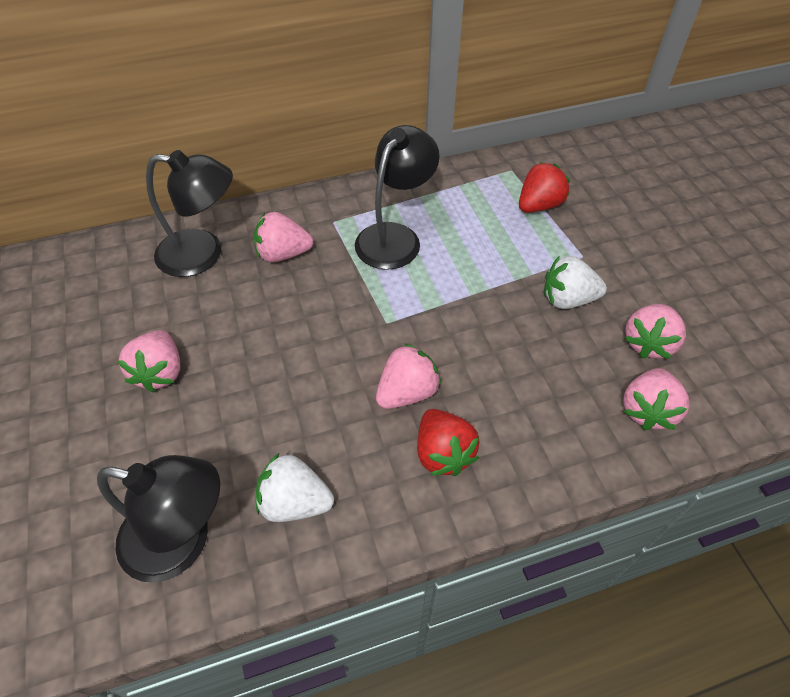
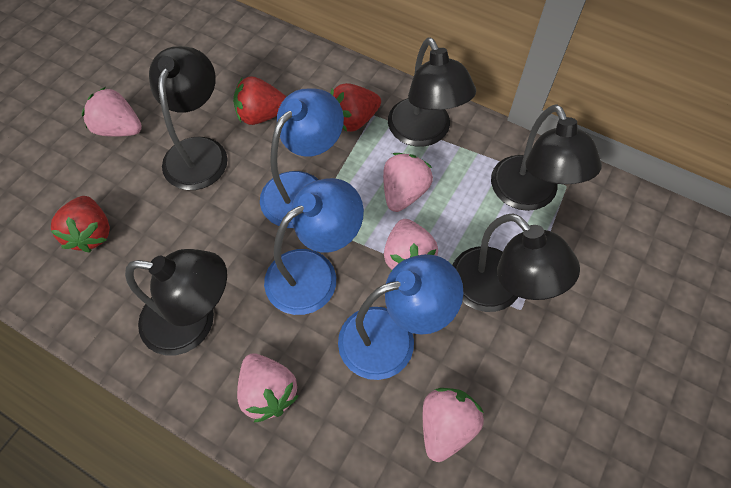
black lamp: 3 -> 5
blue lamp: 0 -> 3
red strawberry: 2 -> 3
white strawberry: 2 -> 0

